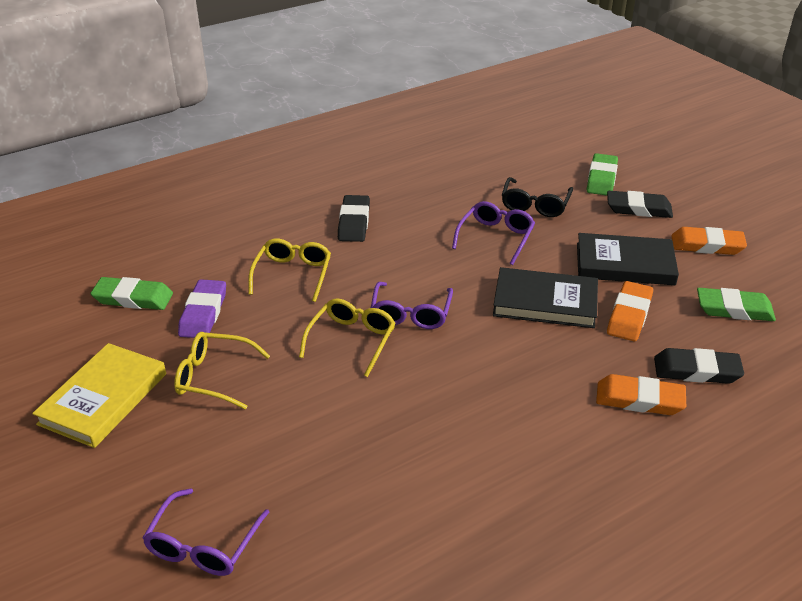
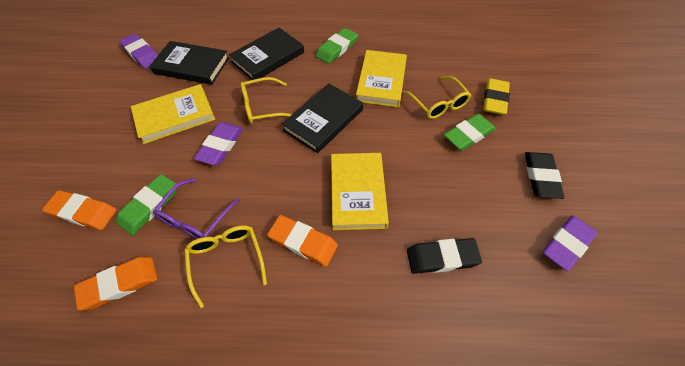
black book: 2 -> 3
black eraser: 3 -> 2
black glasses: 1 -> 0
purple eraser: 1 -> 3
purple glasses: 3 -> 1
yellow book: 1 -> 3
yellow eraser: 0 -> 1

